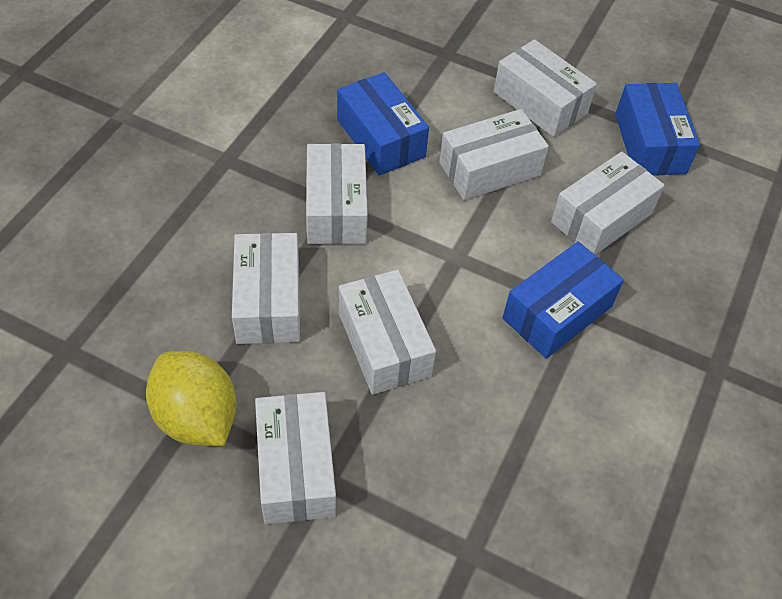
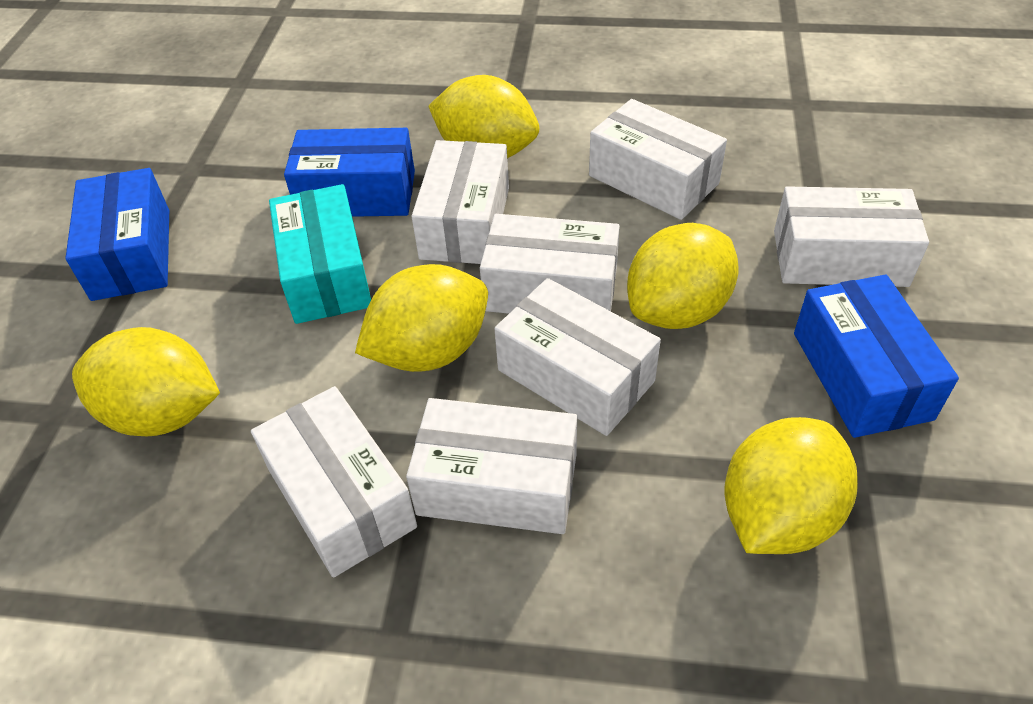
turquoise box: 0 -> 1
yellow lemon: 1 -> 5

